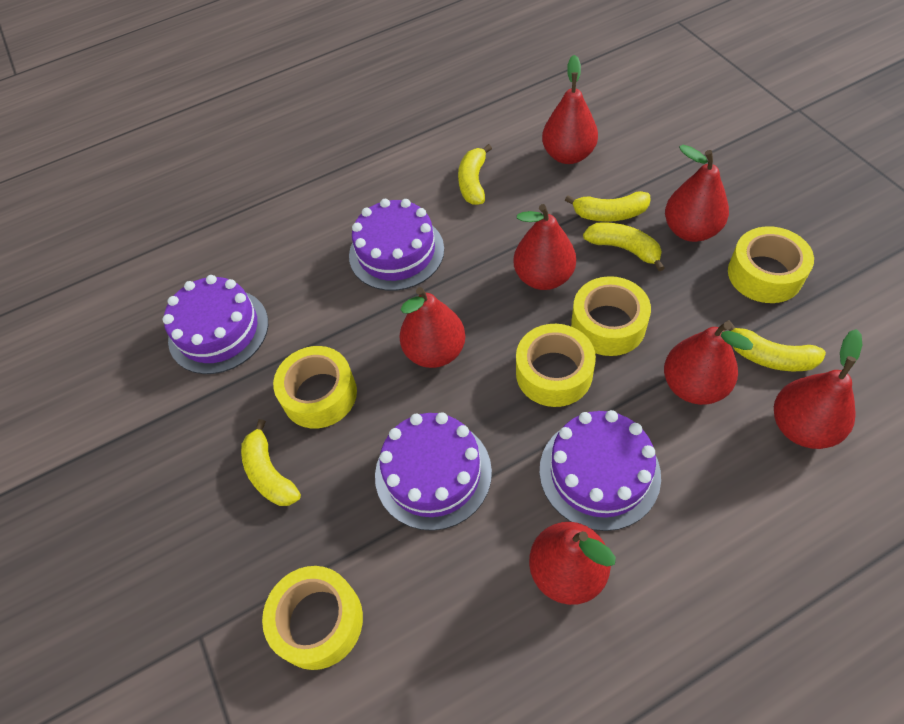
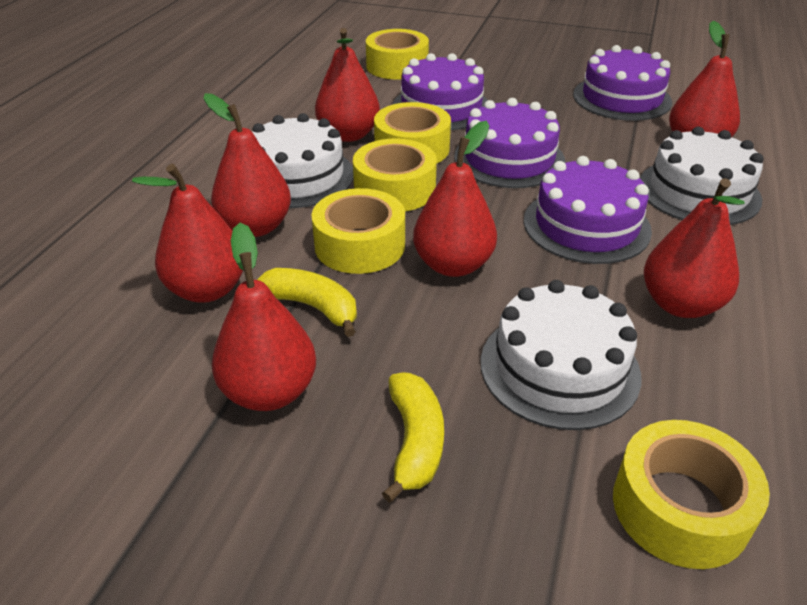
white cake: 0 -> 3
yellow banana: 5 -> 2

